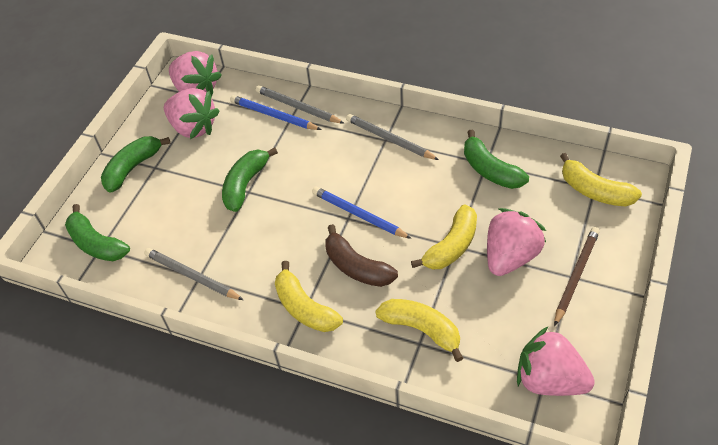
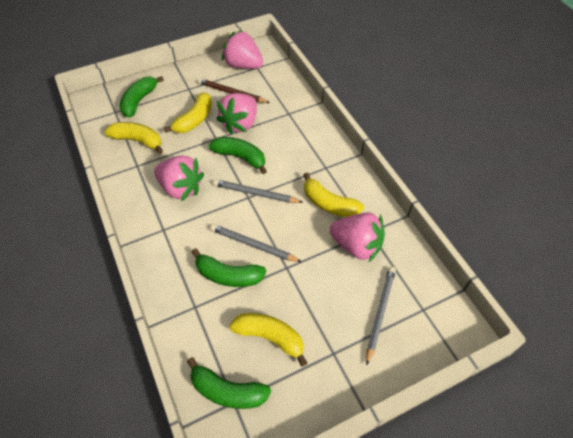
blue pencil: 2 -> 0
brown banana: 1 -> 0

